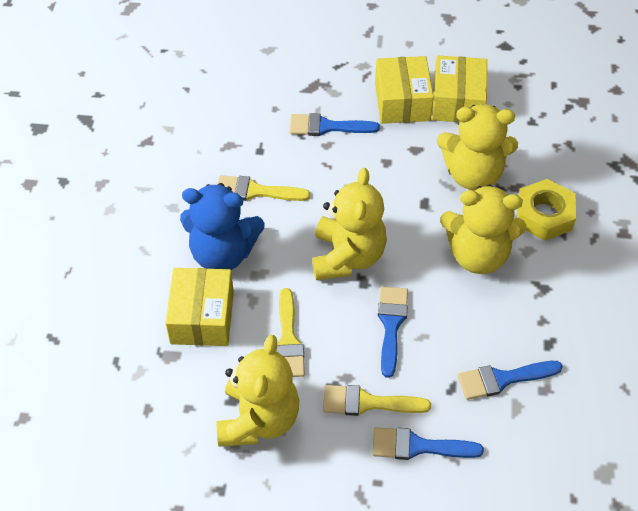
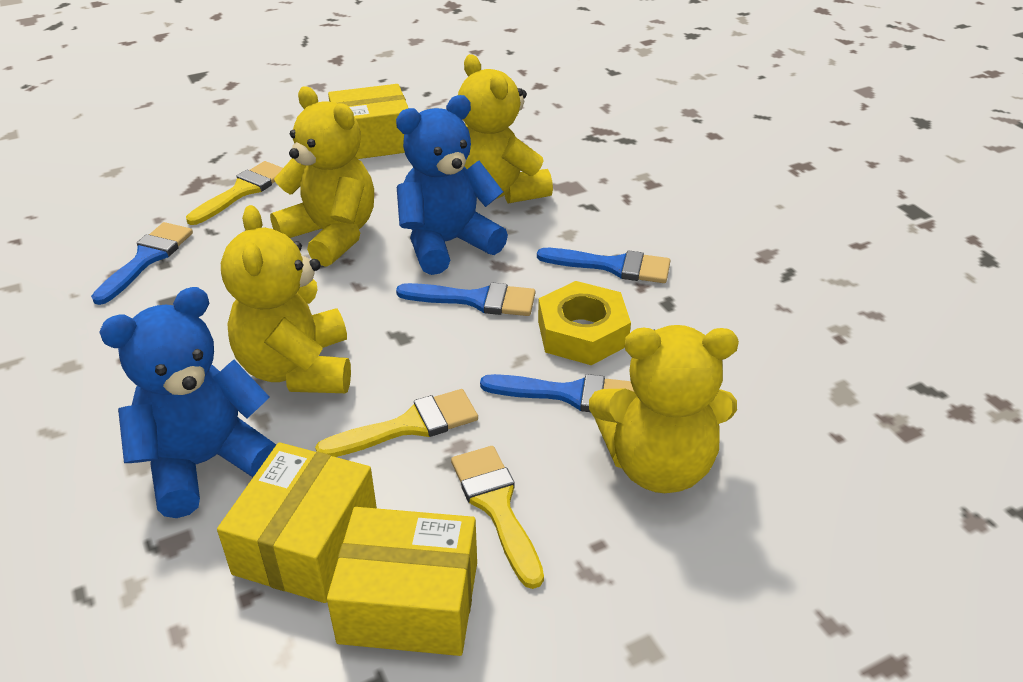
blue teddy bear: 1 -> 2

